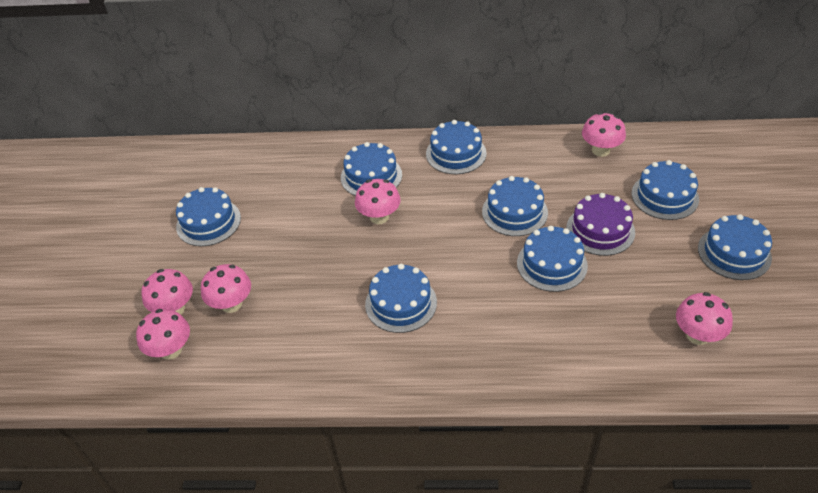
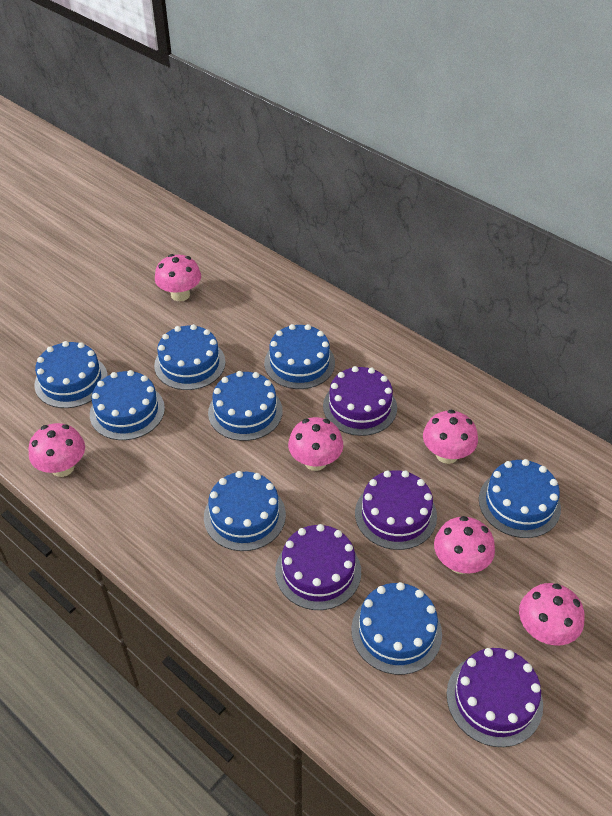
purple cake: 1 -> 4

